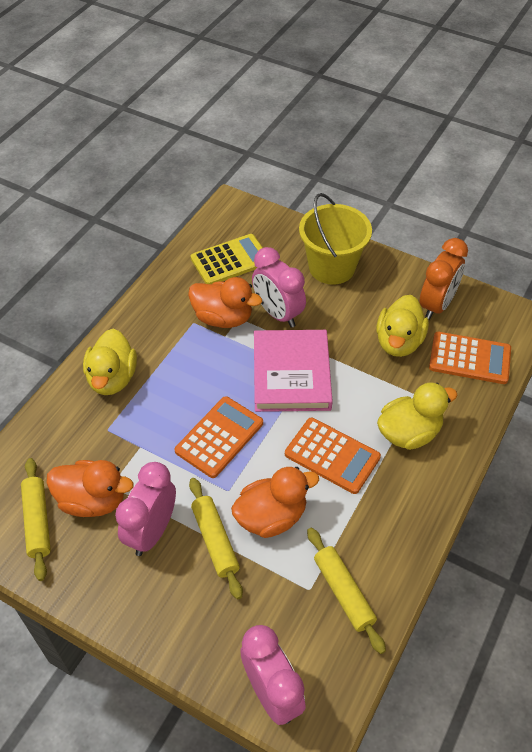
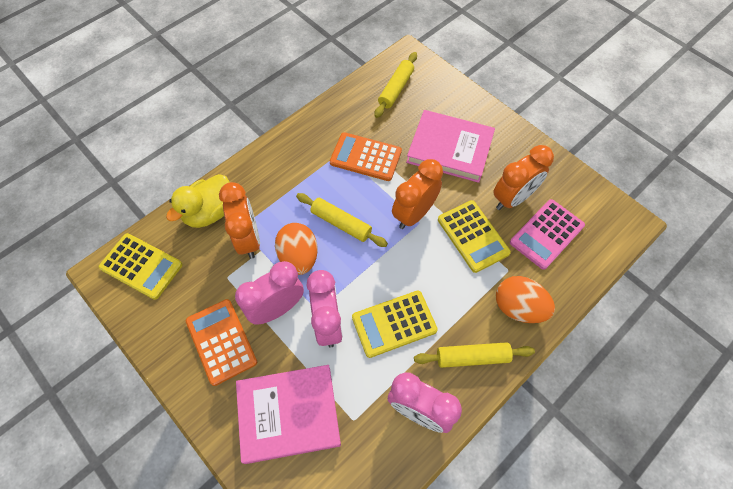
orange calculator: 3 -> 2
orange clock: 1 -> 3
orange duck: 3 -> 0
orange egg: 0 -> 2
pink book: 1 -> 2
pink calculator: 0 -> 1
yellow bucket: 1 -> 0
yellow calculator: 1 -> 3
yellow duck: 3 -> 1

